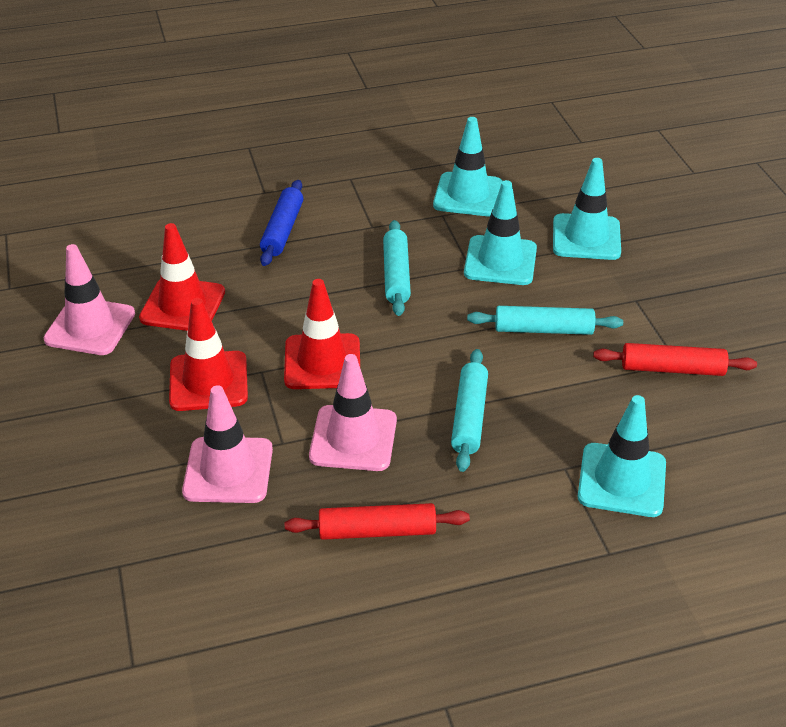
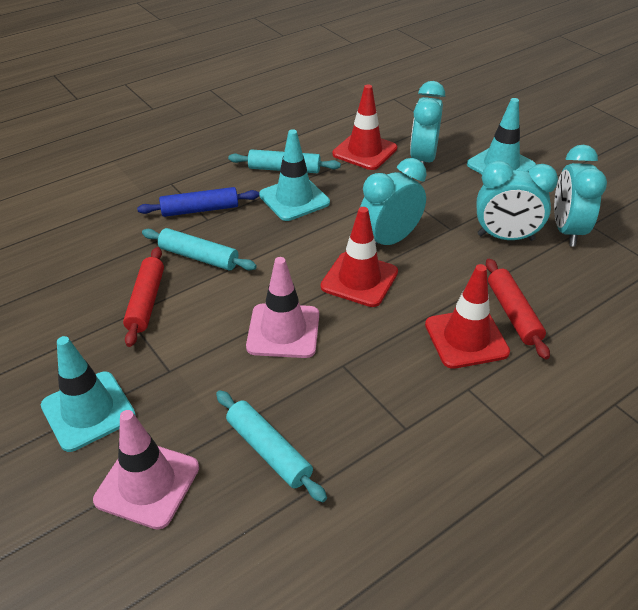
pink traffic cone: 3 -> 2
turquoise clock: 0 -> 4
turquoise traffic cone: 4 -> 3

